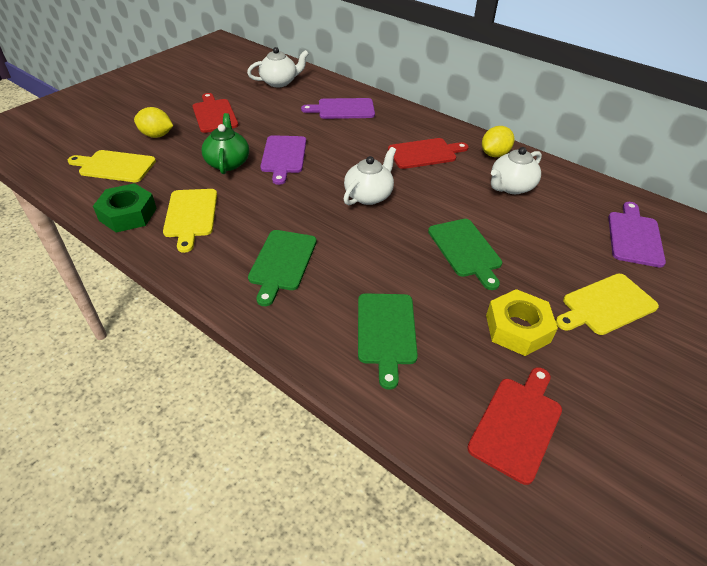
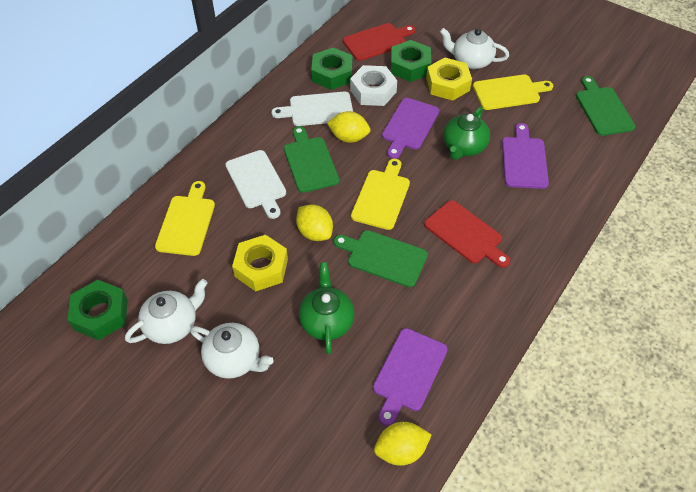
green nut: 1 -> 3
green teapot: 1 -> 2
red cutting board: 3 -> 2
white cutting board: 0 -> 2
white nut: 0 -> 1
yellow lemon: 2 -> 3
yellow nut: 1 -> 2

